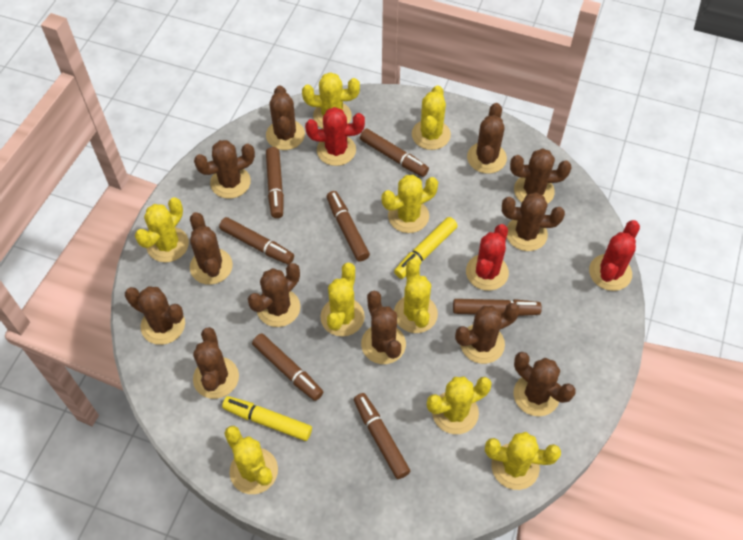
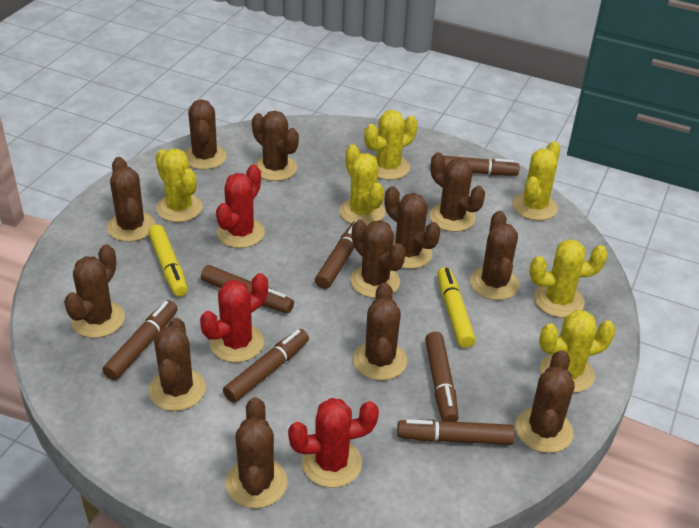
yellow cactus: 9 -> 6

